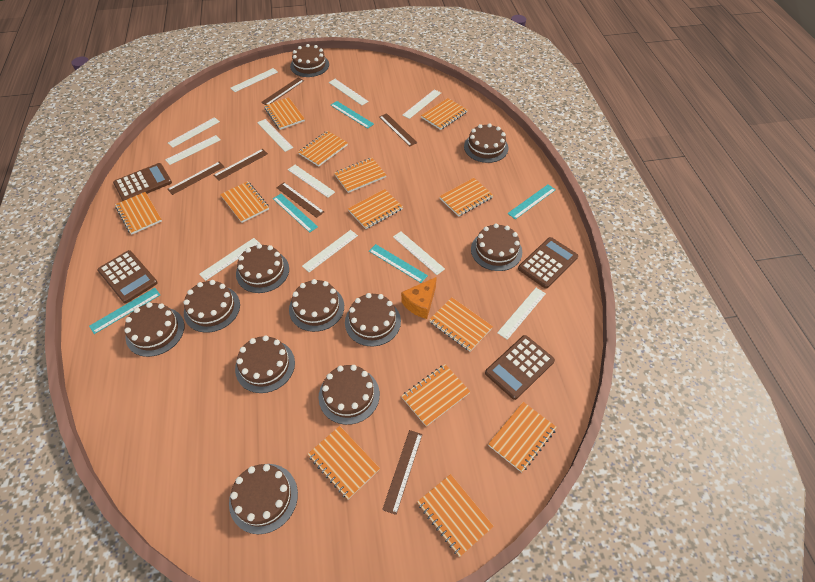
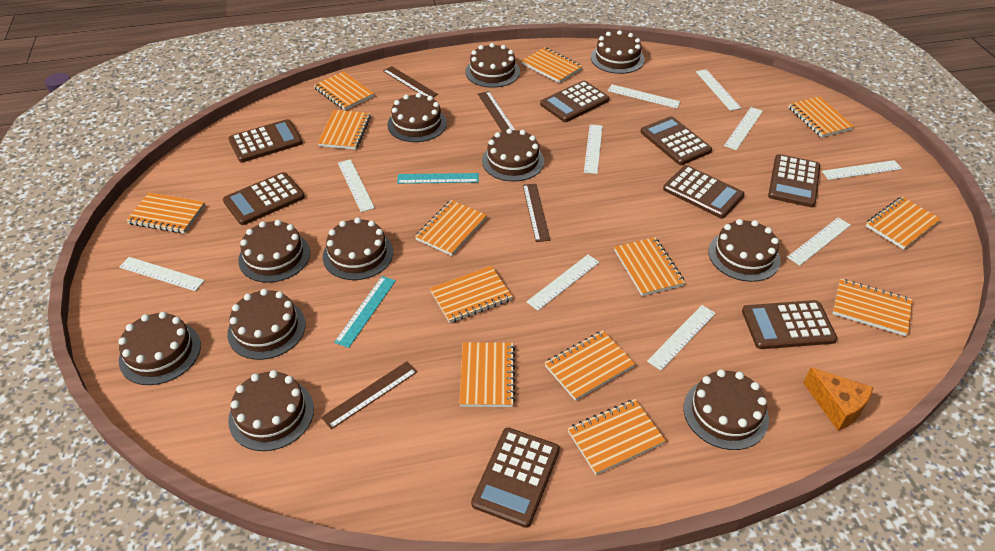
brown calculator: 4 -> 8
brown ruler: 6 -> 4
turquoise ruler: 5 -> 2
white ruler: 11 -> 10

